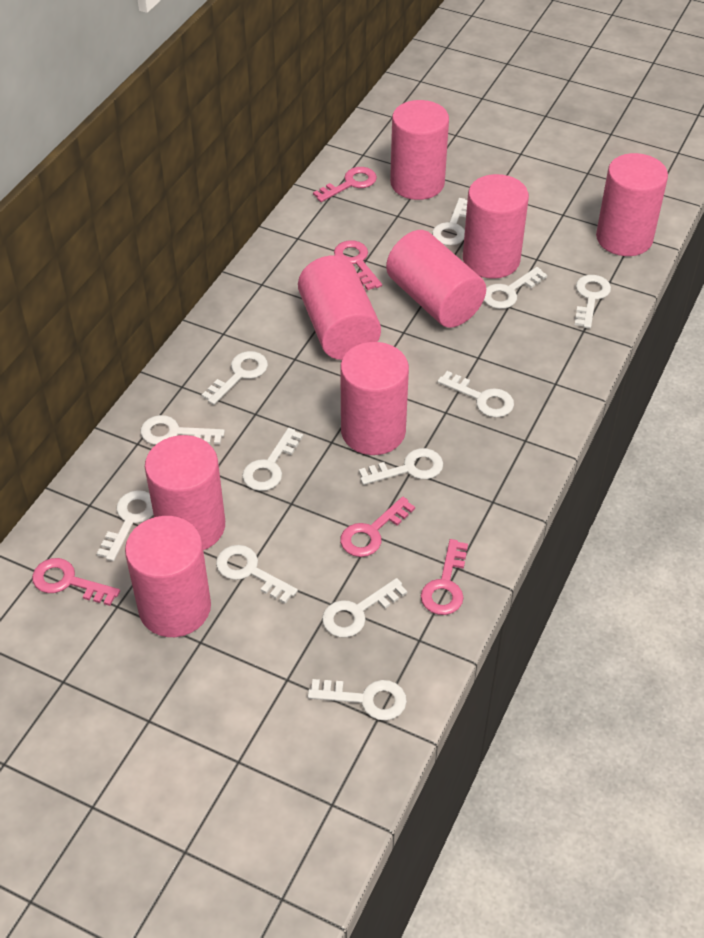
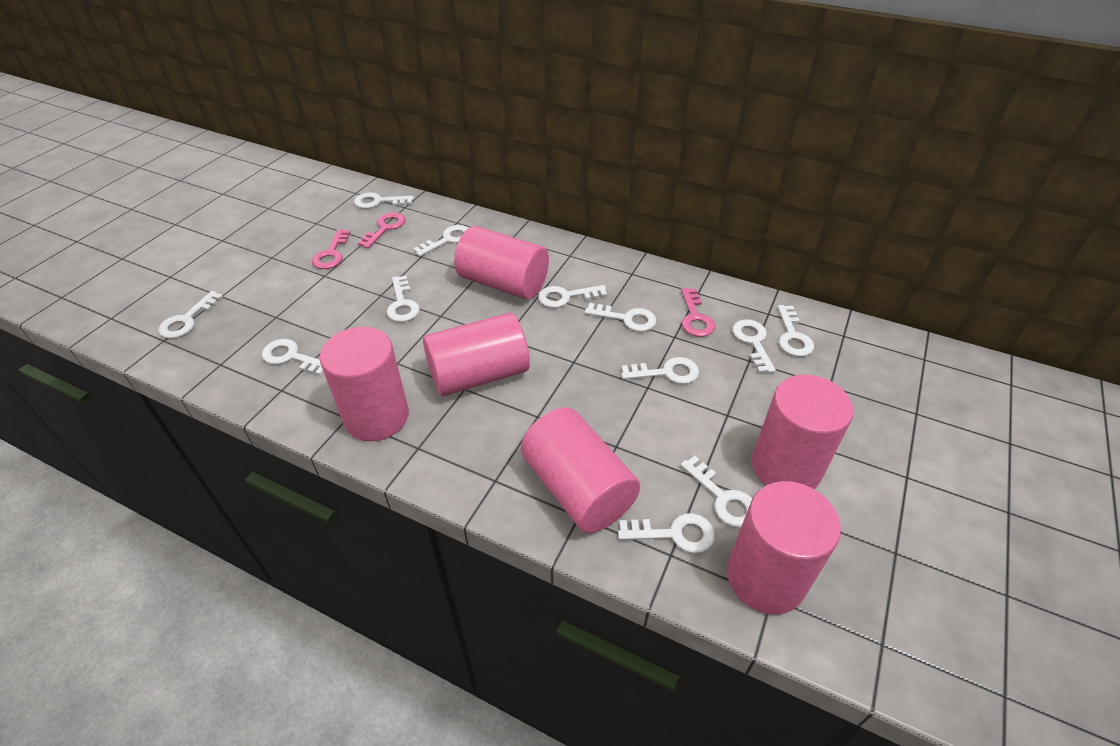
pink cylinder: 8 -> 6
pink key: 5 -> 3

